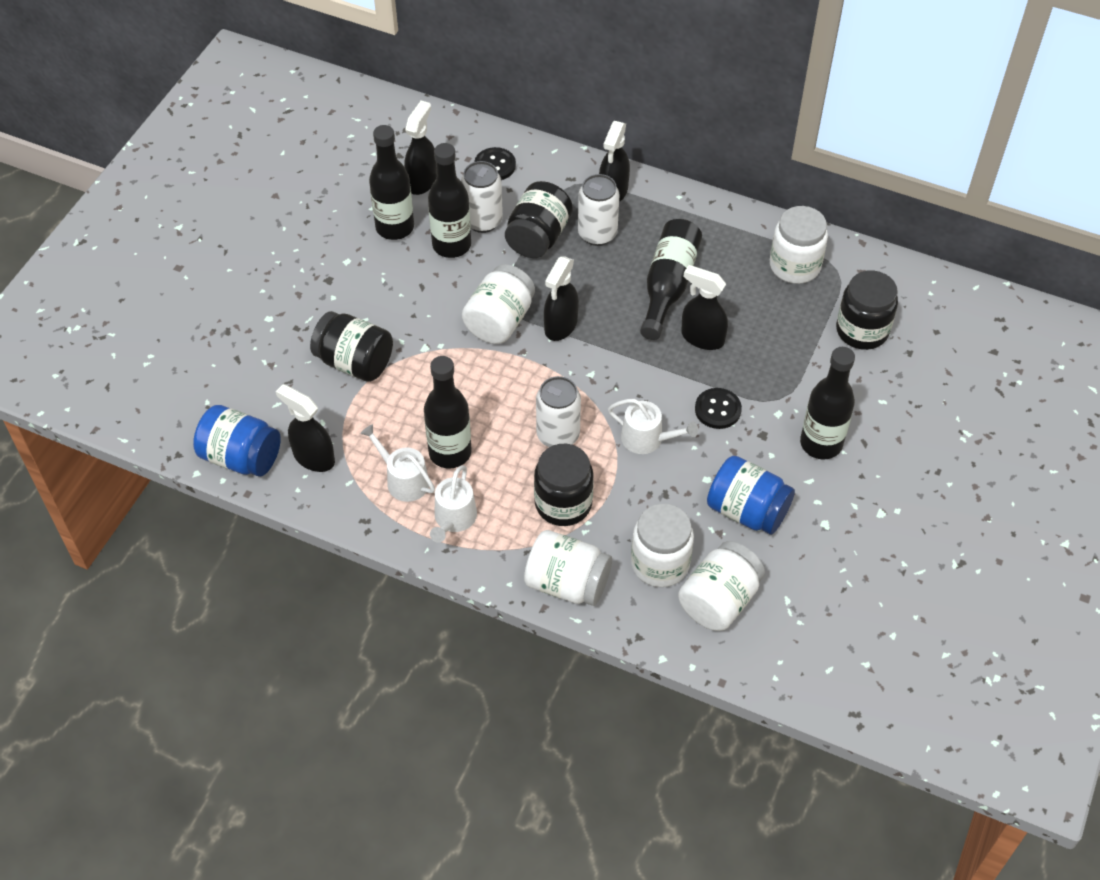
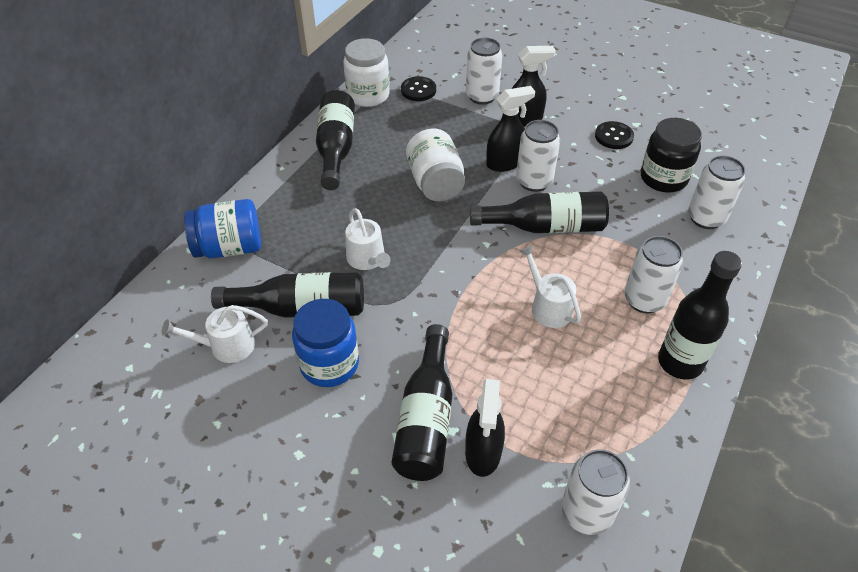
black jar: 4 -> 1
black spray bottle: 5 -> 3
white can: 3 -> 5
white jar: 5 -> 2

